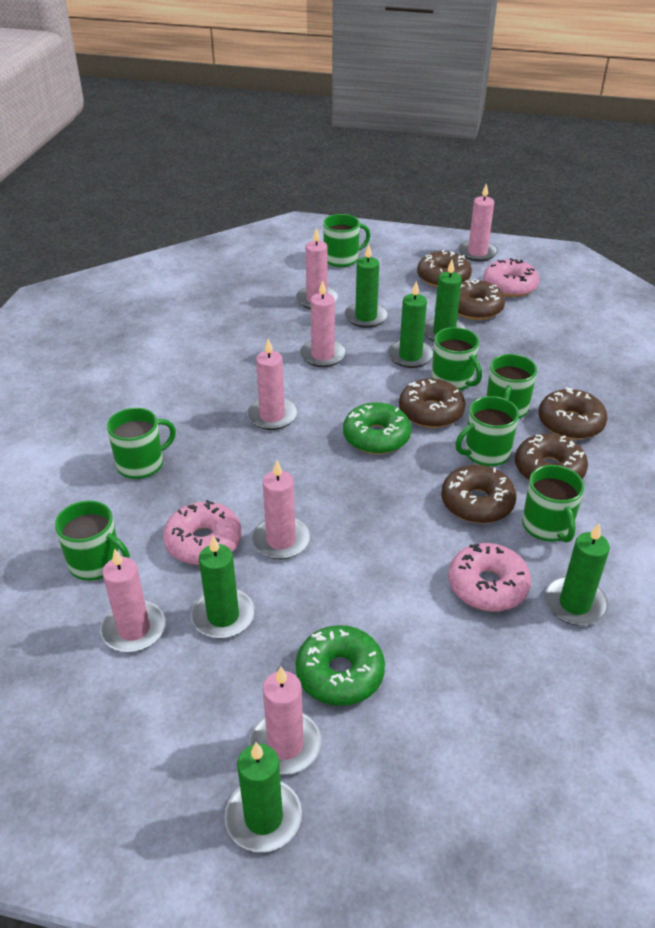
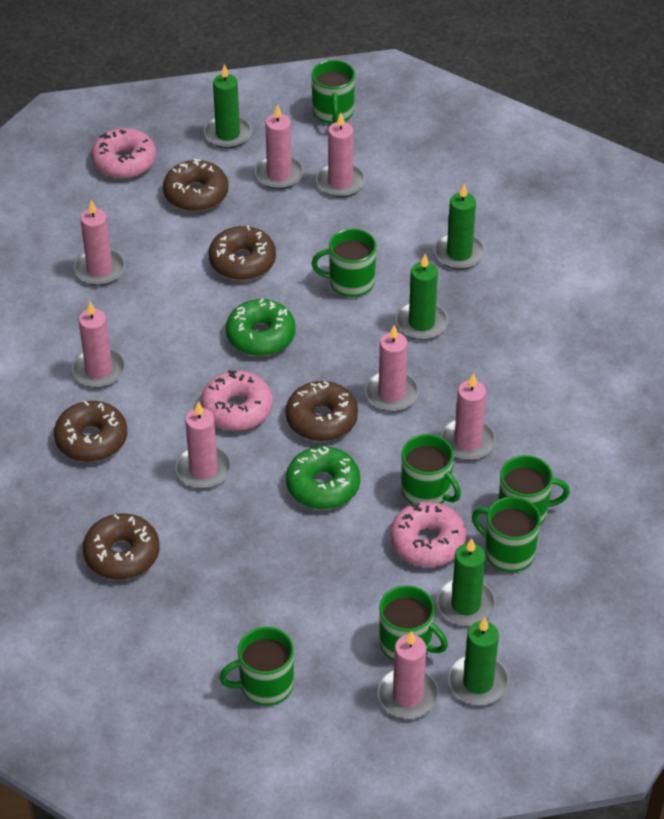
brown donut: 6 -> 5
green candle: 6 -> 5
pink candle: 7 -> 8

